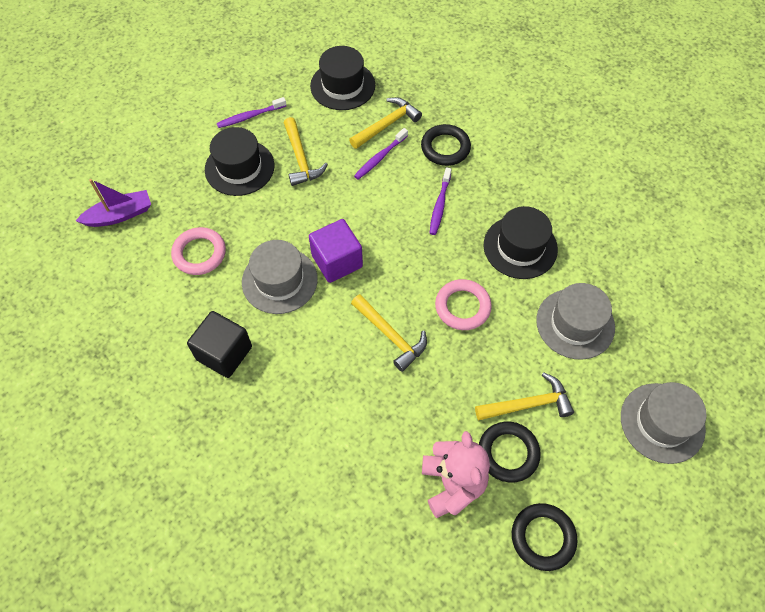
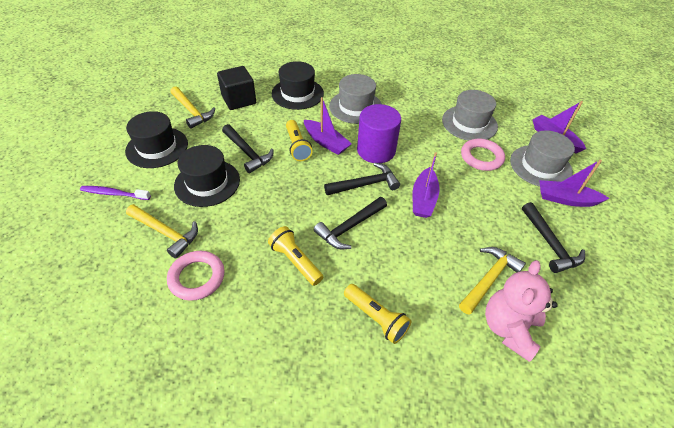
black hammer: 0 -> 4
black ring: 3 -> 0
purple boat: 1 -> 4
purple cube: 1 -> 0
purple cylinder: 0 -> 1
purple toothbrush: 3 -> 1
yellow flashlight: 0 -> 3
yellow hammer: 4 -> 3

